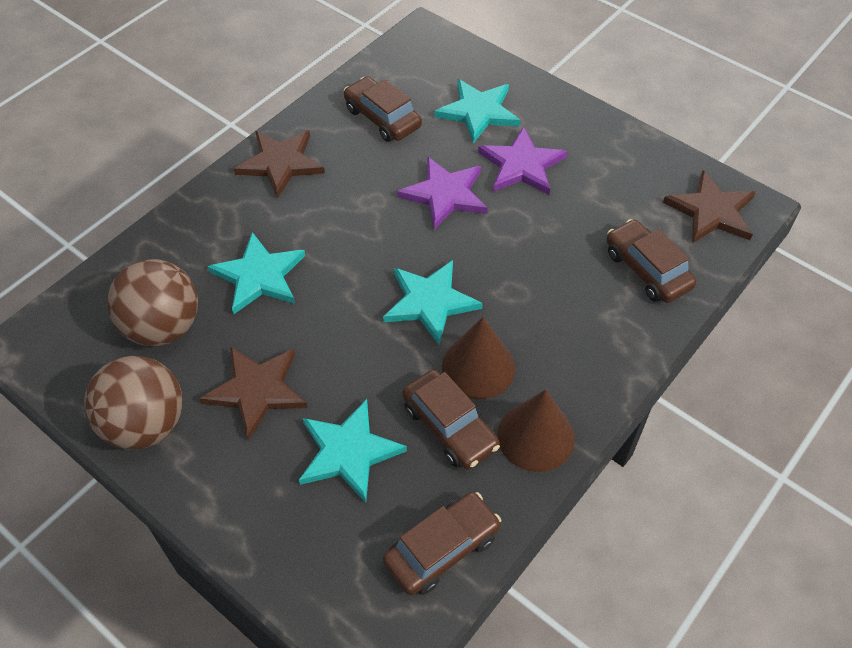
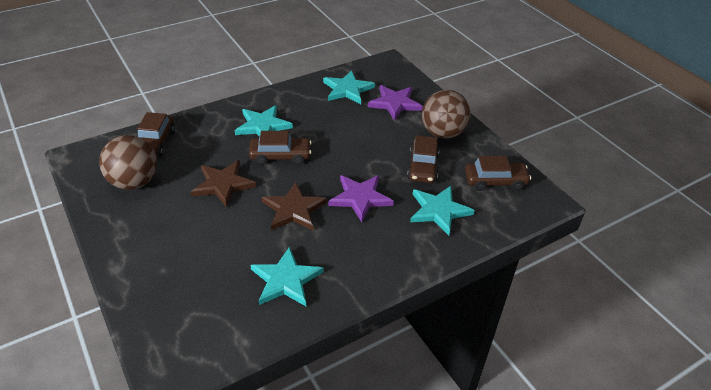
brown cone: 2 -> 0
brown star: 3 -> 2

